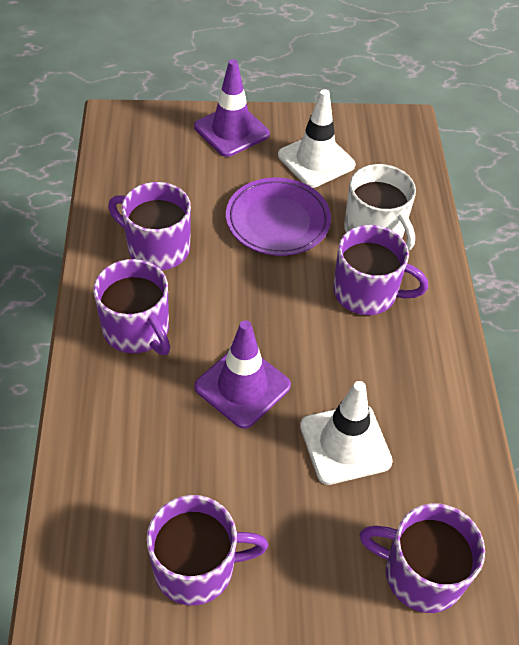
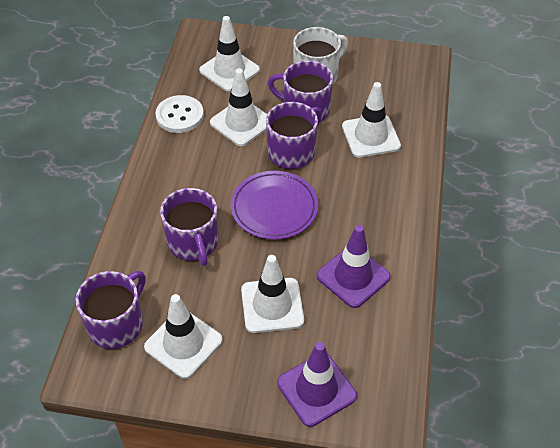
purple mug: 5 -> 4
white button: 0 -> 1
white traffic cone: 2 -> 5

